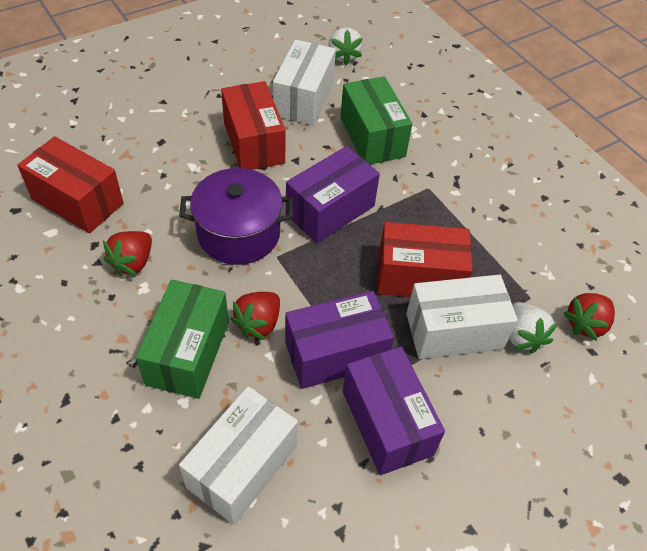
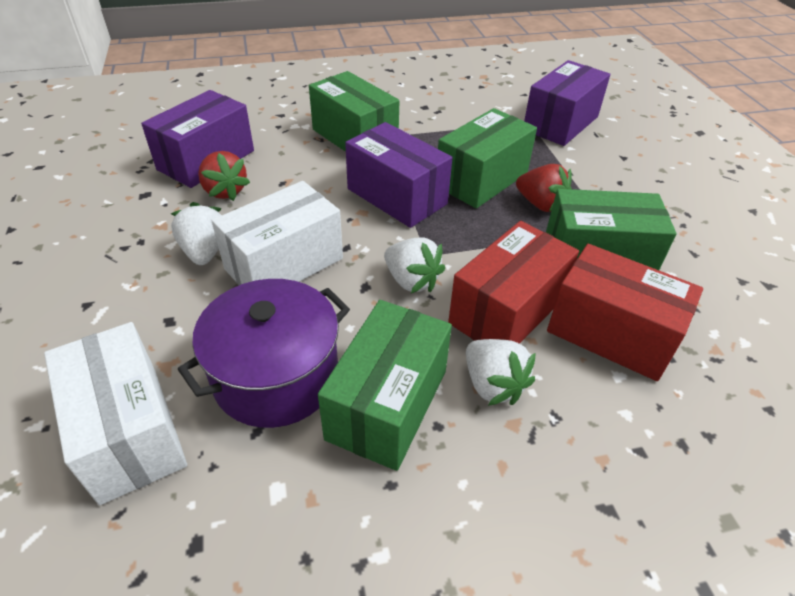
green box: 2 -> 4
red box: 3 -> 2
red strawberry: 3 -> 2
white box: 3 -> 2
white strawberry: 2 -> 3

